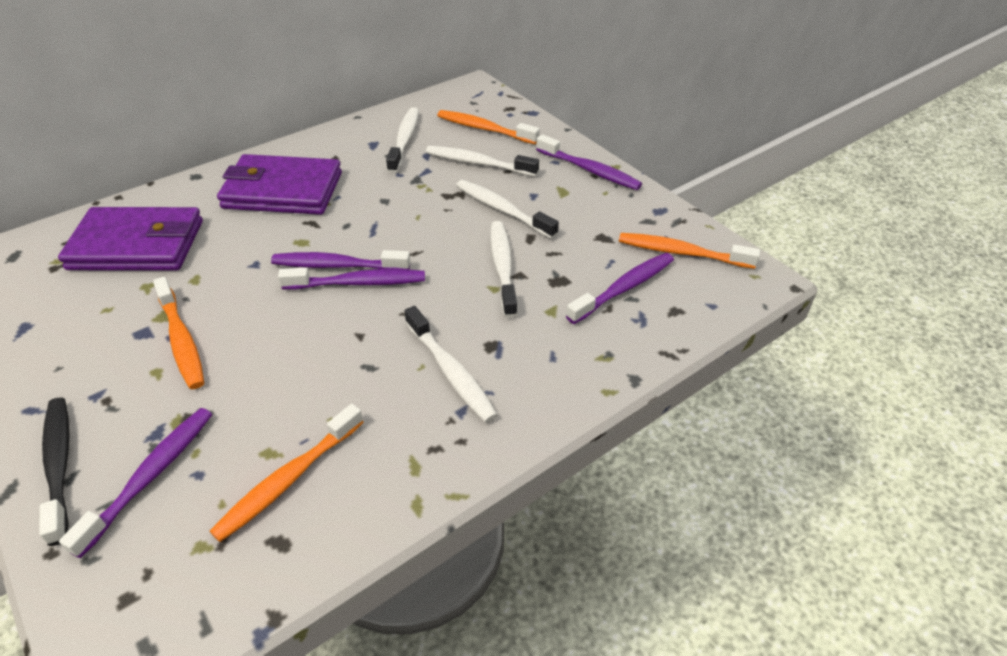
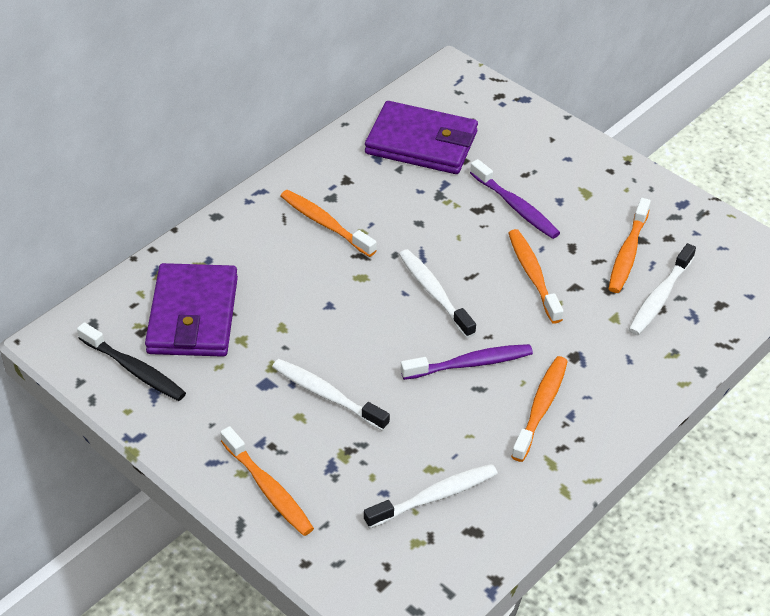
orange toothbrush: 4 -> 5
purple toothbrush: 5 -> 2
white toothbrush: 5 -> 4

